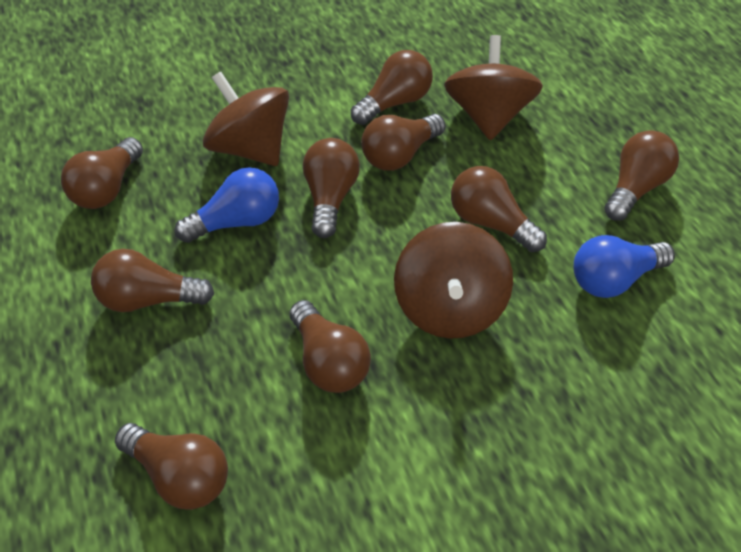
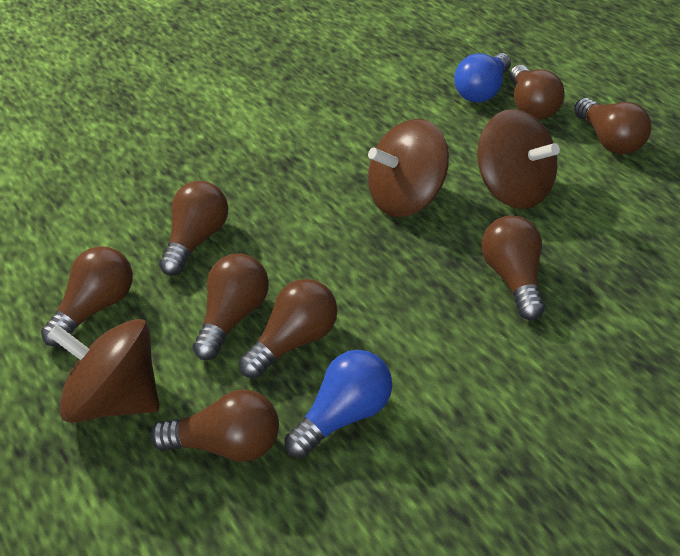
brown light bulb: 9 -> 8

